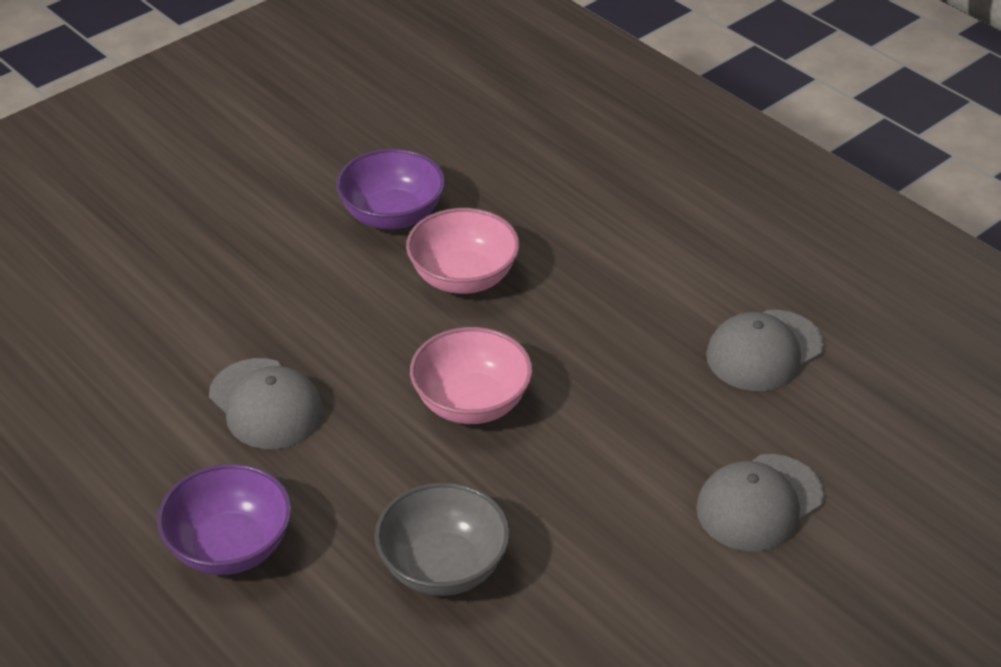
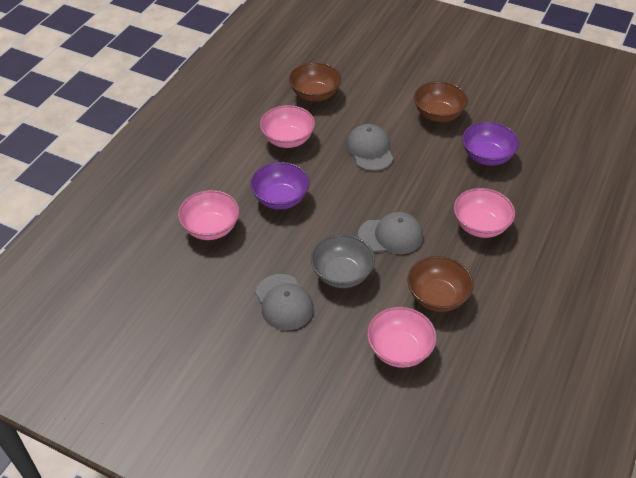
brown bowl: 0 -> 3
pink bowl: 2 -> 4

